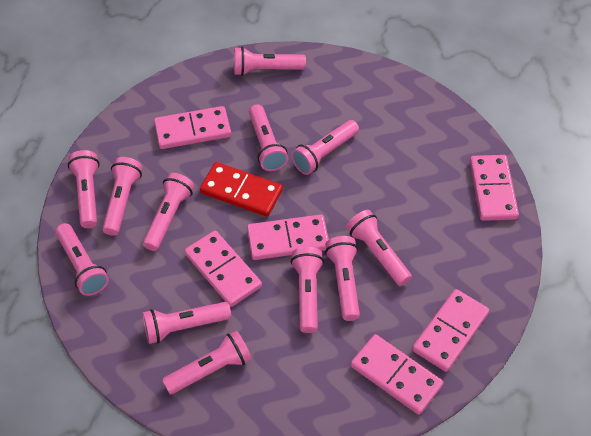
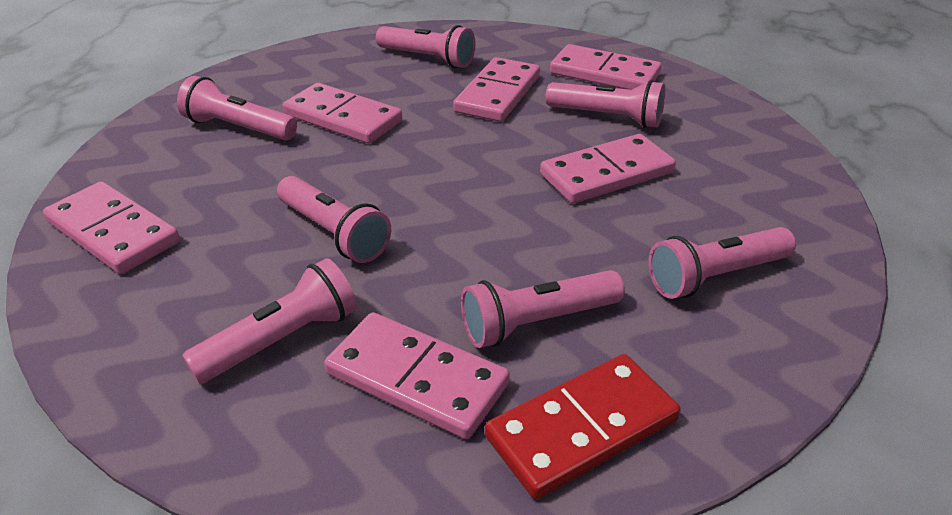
pink flashlight: 12 -> 7

